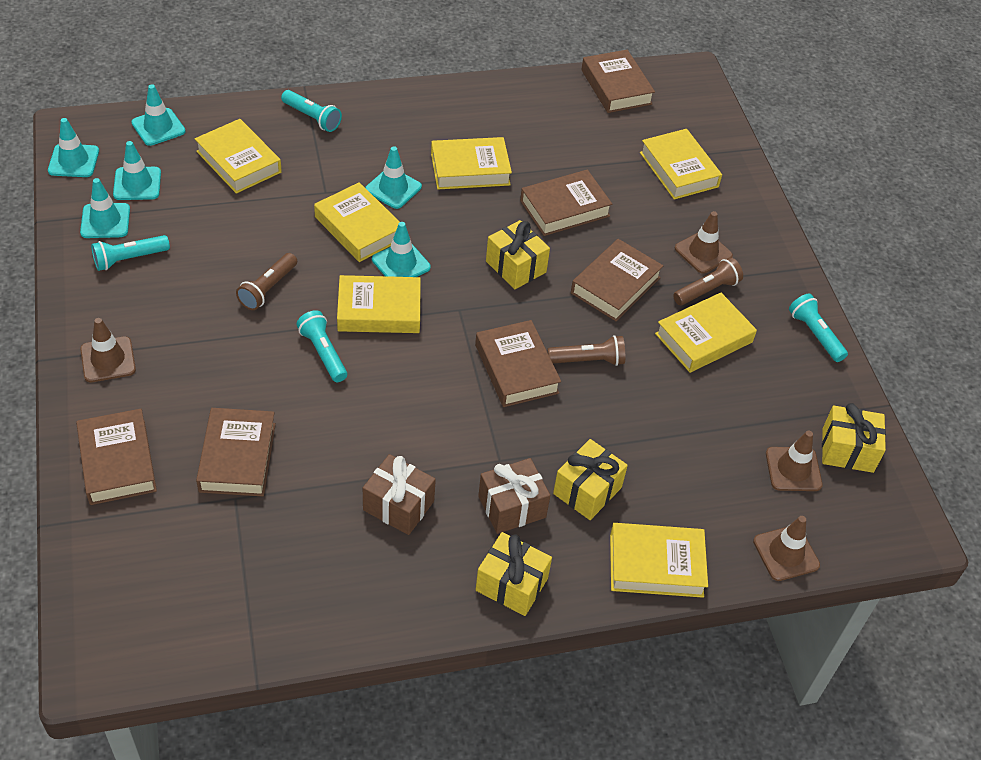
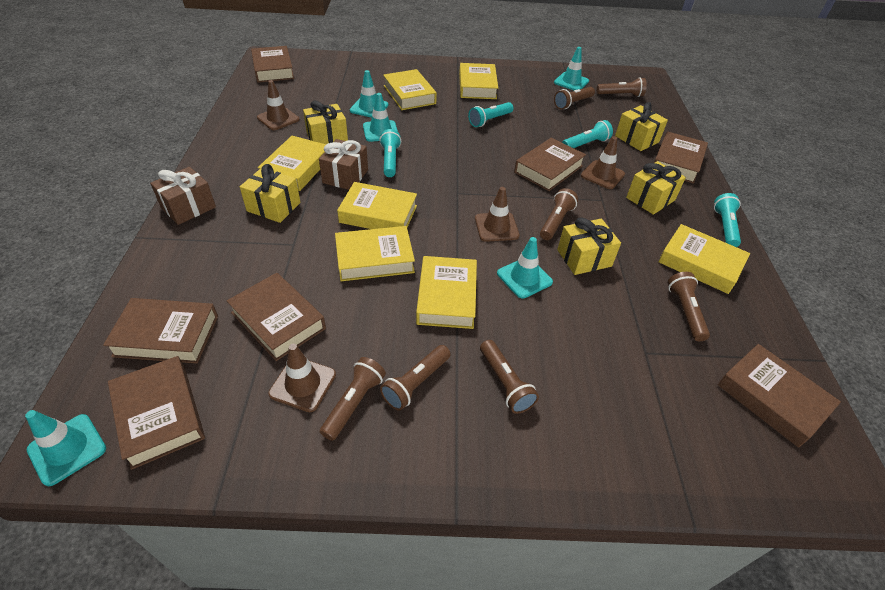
brown book: 6 -> 7
brown flashlight: 3 -> 7
turquoise traffic cone: 6 -> 5
yellow gift: 4 -> 5

